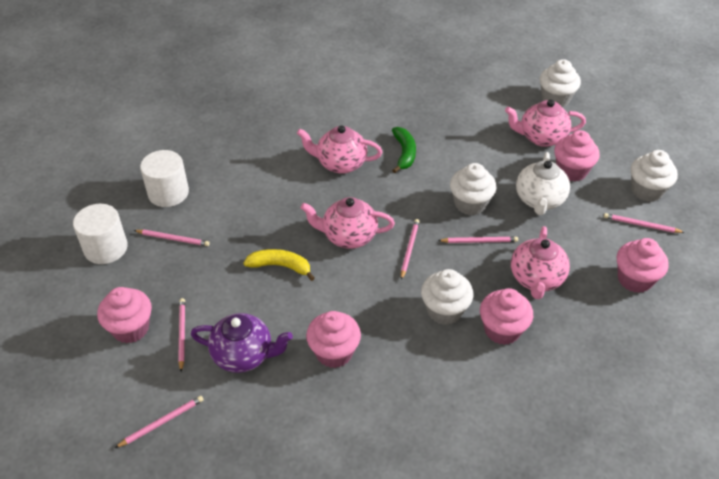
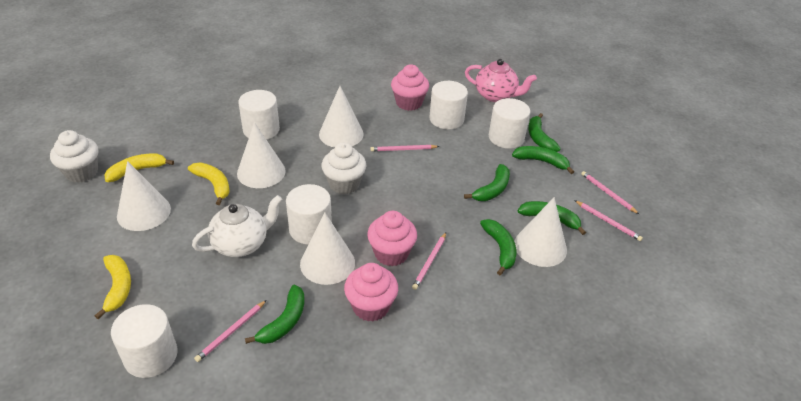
green banana: 1 -> 6
pink cupcake: 5 -> 3
pink pencil: 6 -> 5
pink teapot: 4 -> 1
purple teapot: 1 -> 0
white cone: 0 -> 5
white cupcake: 4 -> 2
white cylinder: 2 -> 5
yellow banana: 1 -> 3

